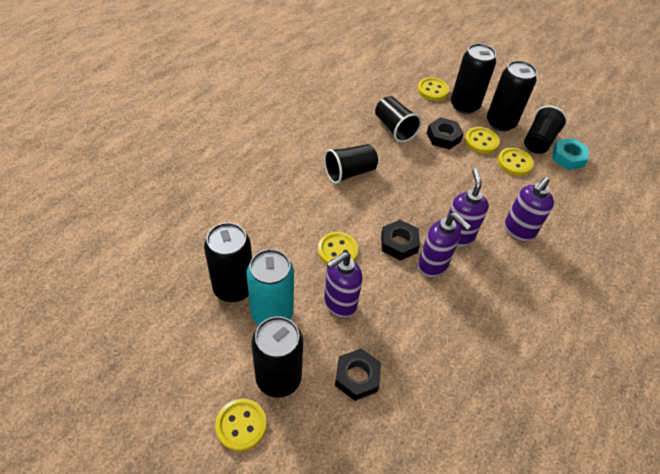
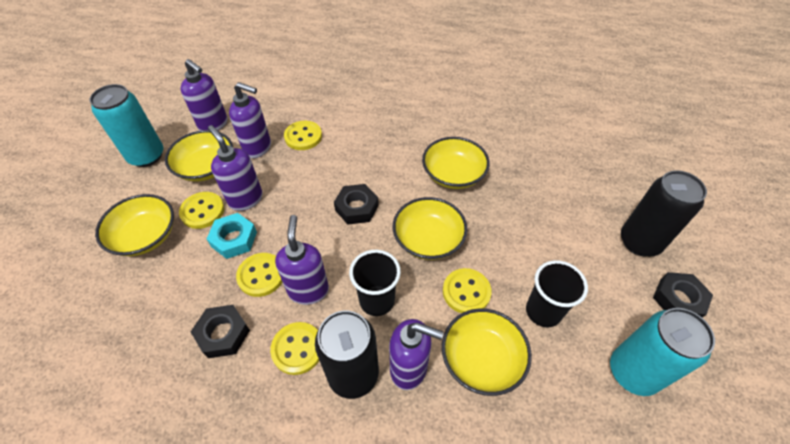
black can: 4 -> 2
black cup: 3 -> 2
purple soap dispenser: 4 -> 5
turquoise can: 1 -> 2
yellow bowl: 0 -> 5

